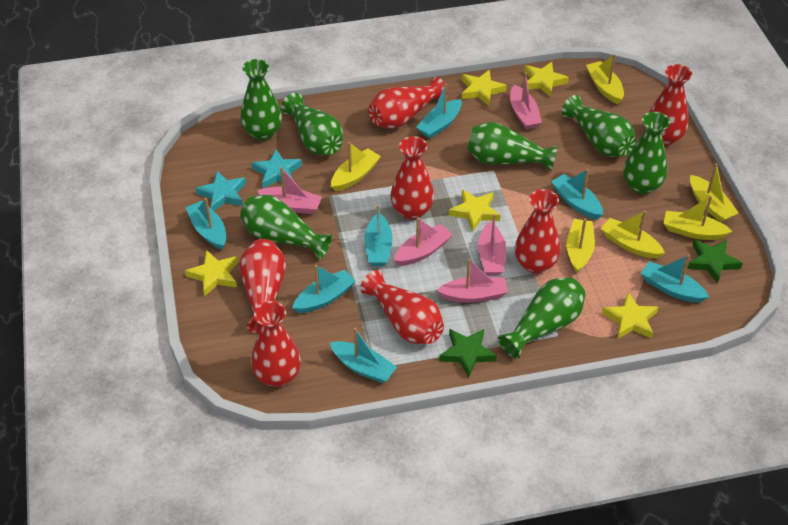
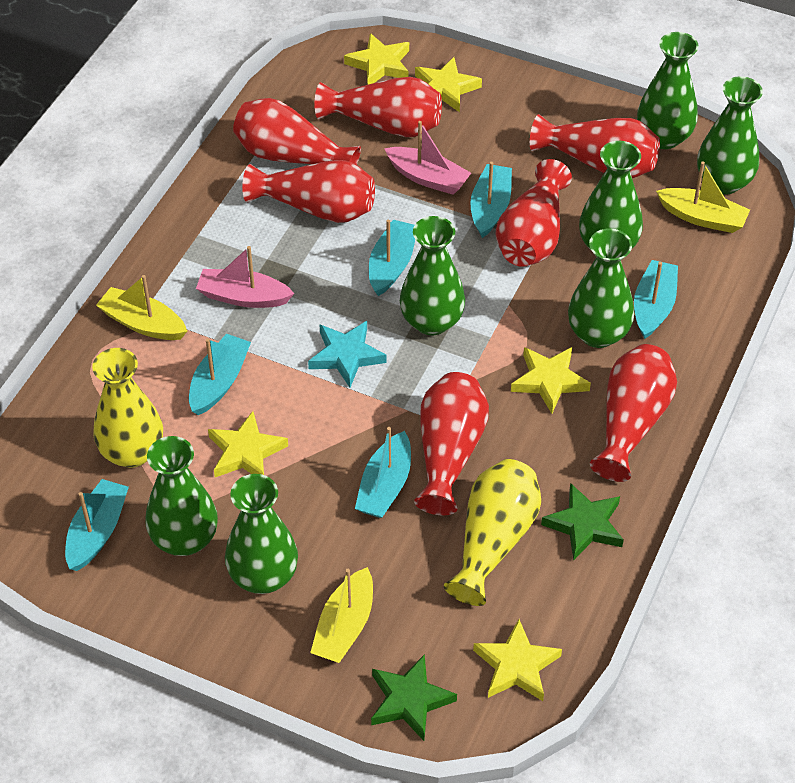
pink boat: 5 -> 2
turquoise boat: 7 -> 6
turquoise star: 2 -> 1
yellow boat: 6 -> 3
yellow vase: 0 -> 2

